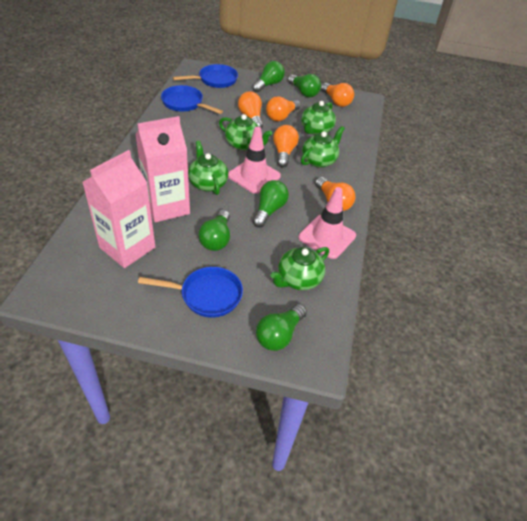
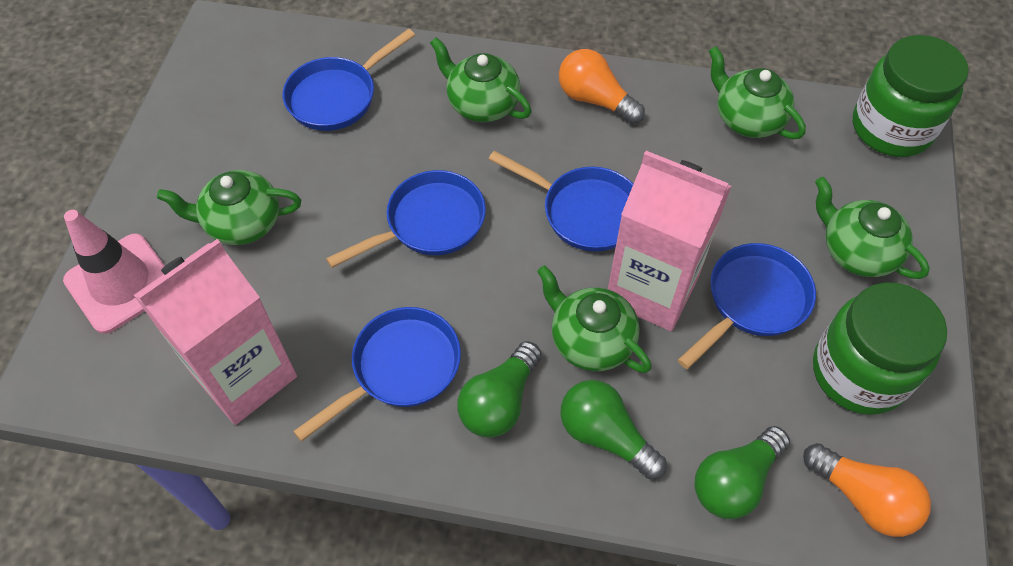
blue pan: 3 -> 5
green jar: 0 -> 2
green light bulb: 5 -> 3
orange light bulb: 5 -> 2
pink traffic cone: 2 -> 1

